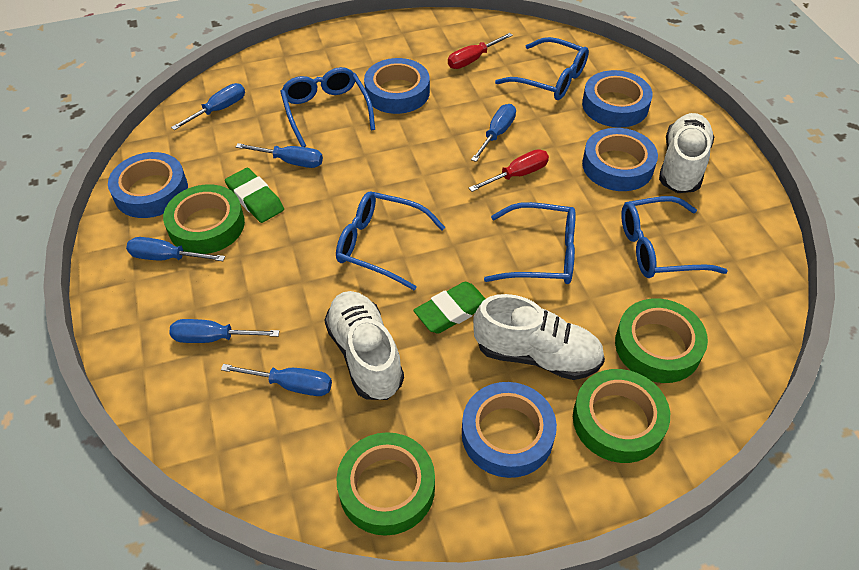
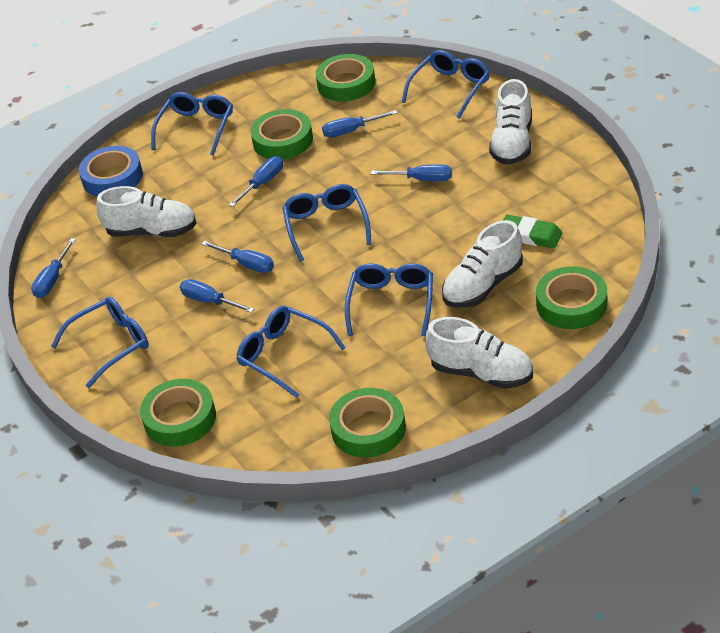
blue glasses: 5 -> 6
blue tape: 5 -> 1
green eraser: 2 -> 1
green tape: 4 -> 5
red screwdriver: 2 -> 0
white shoe: 3 -> 4

